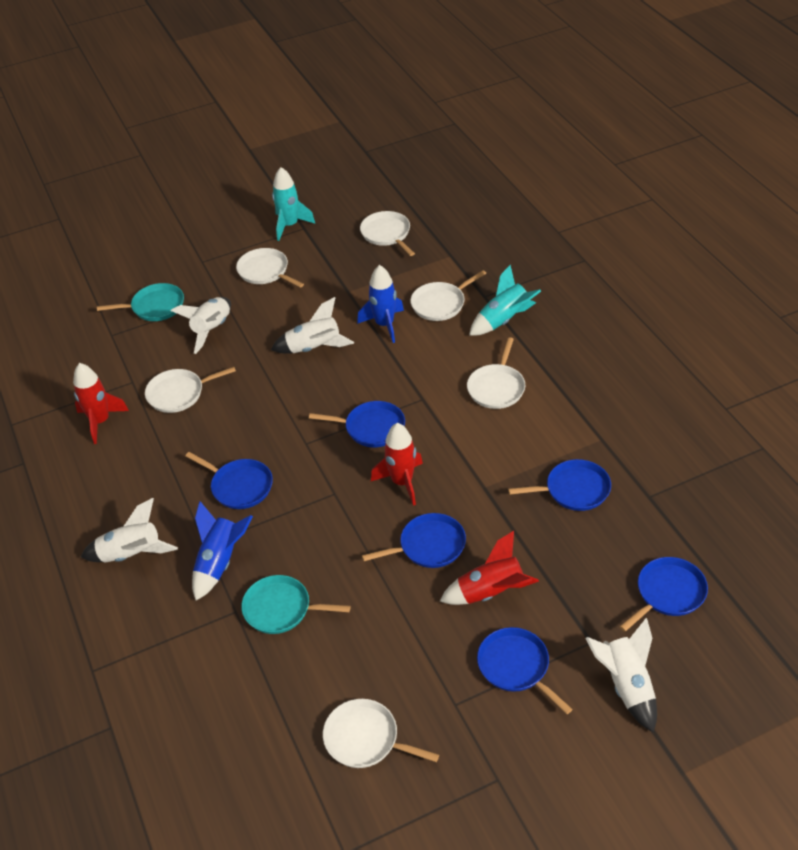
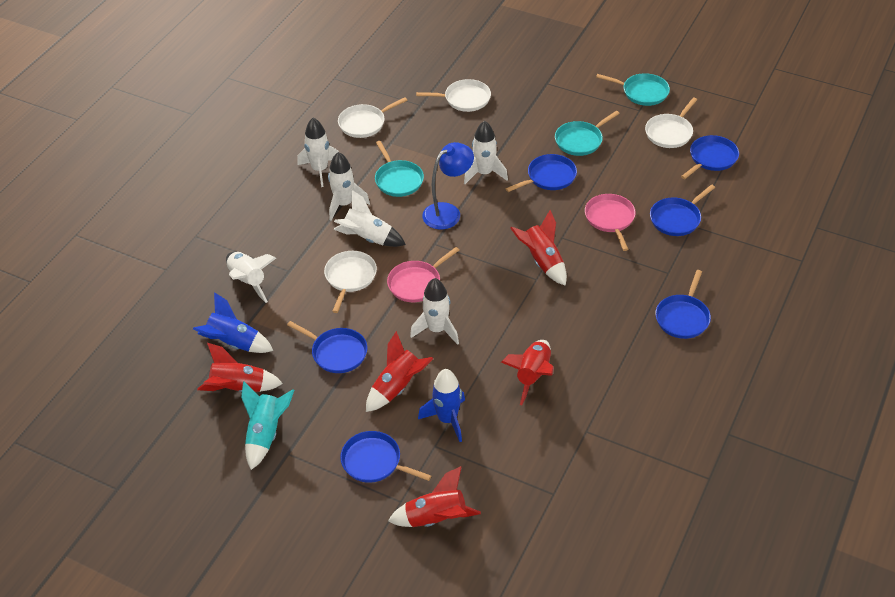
blue lamp: 0 -> 1
pink pan: 0 -> 2
red rocket: 3 -> 5
turquoise pan: 2 -> 3
turquoise rocket: 2 -> 1
white pan: 6 -> 4
white rocket: 4 -> 6

